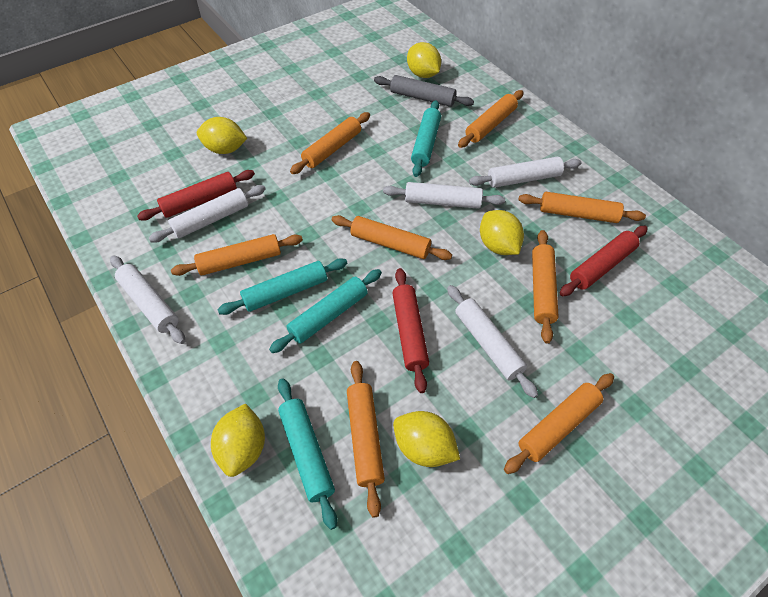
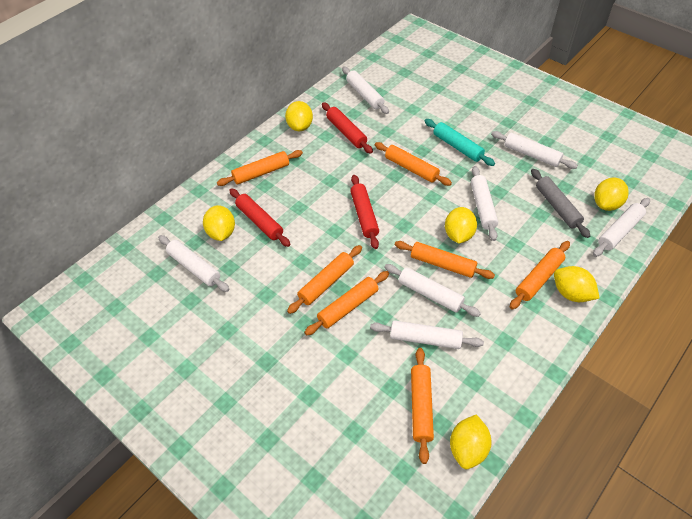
orange rolling pin: 8 -> 7
turquoise rolling pin: 4 -> 1
white rolling pin: 5 -> 7
yellow lemon: 5 -> 6

